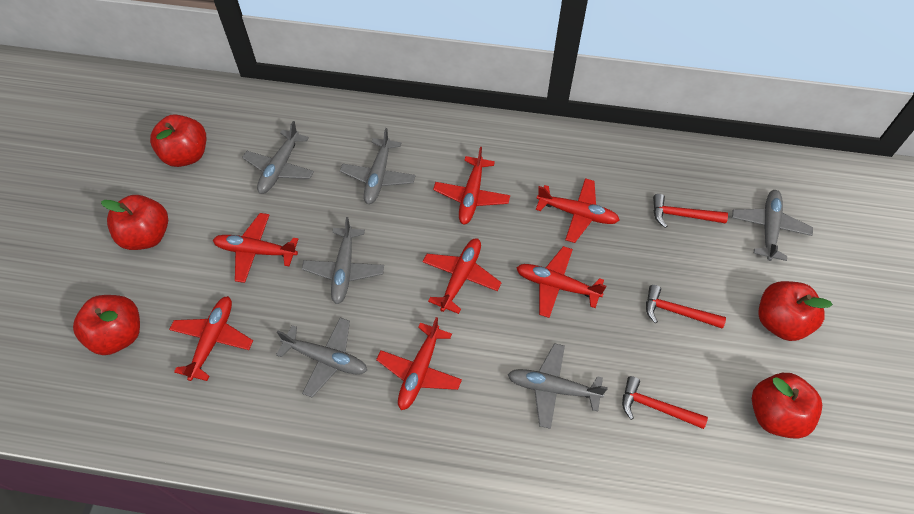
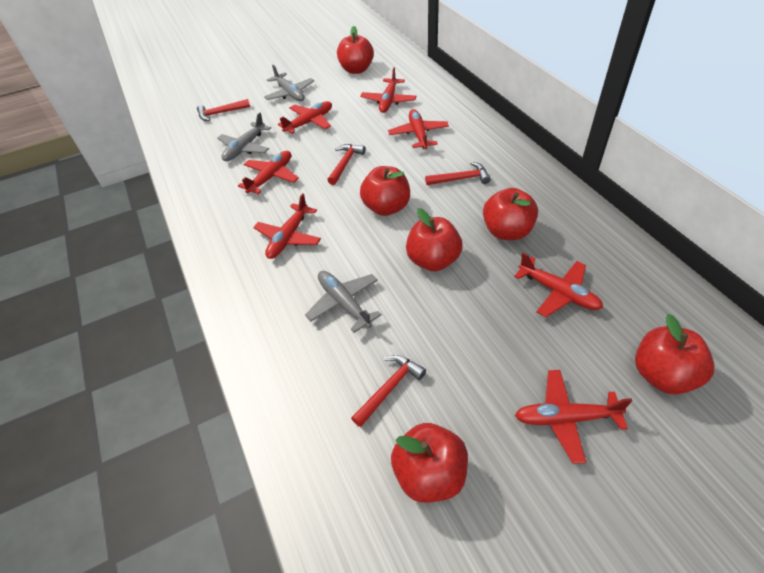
grey plane: 6 -> 3
red apple: 5 -> 6
red hammer: 3 -> 4

